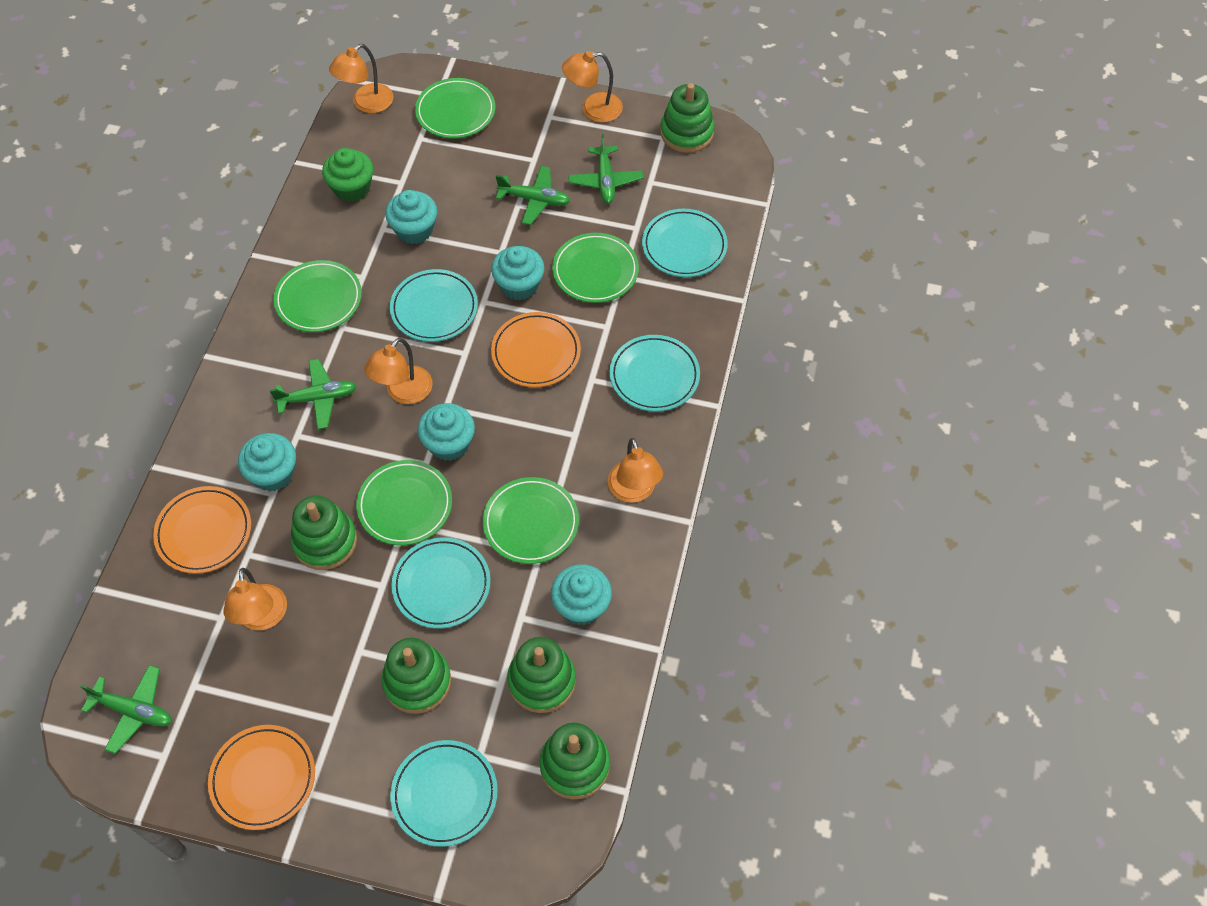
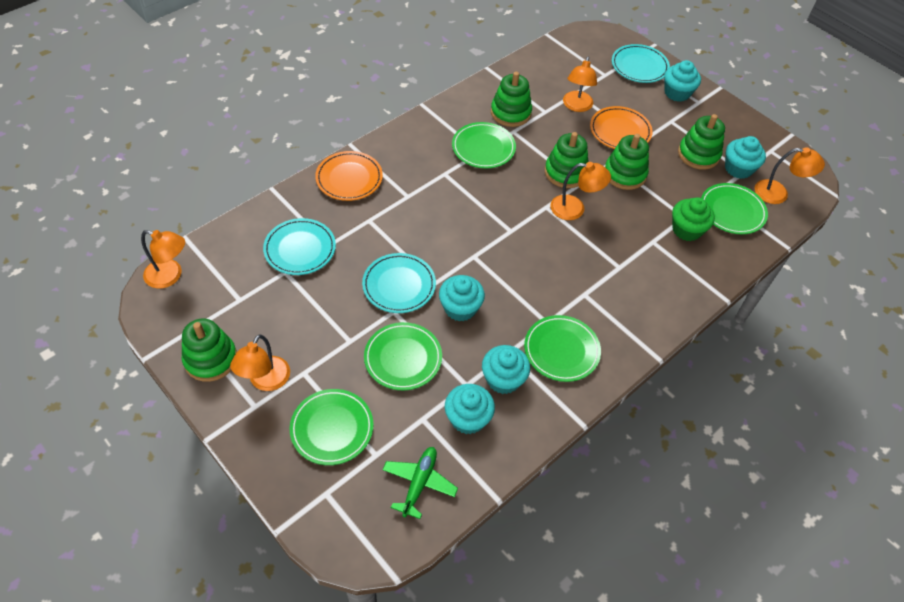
green plane: 4 -> 1
orange plate: 3 -> 2
turquoise plate: 5 -> 3

